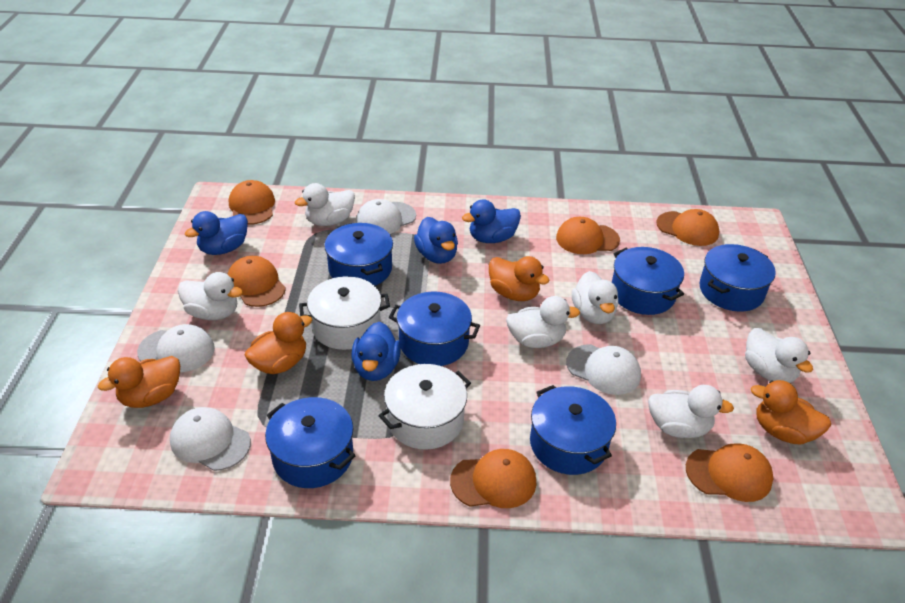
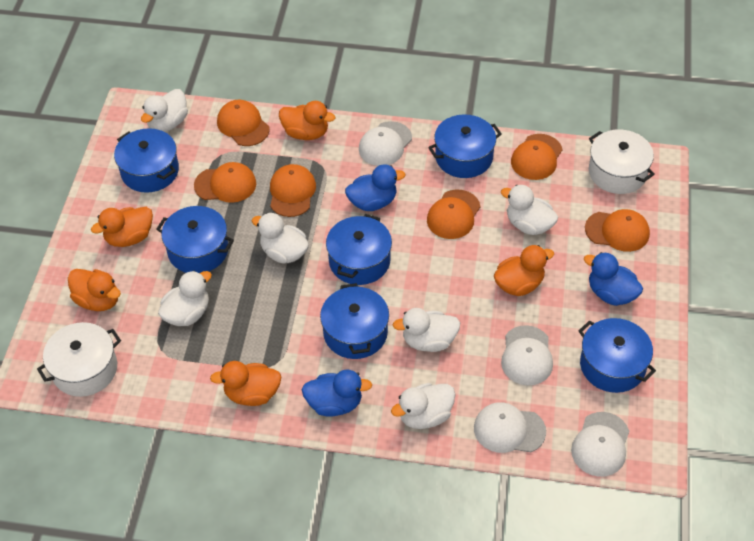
blue duck: 4 -> 3
orange duck: 4 -> 5

